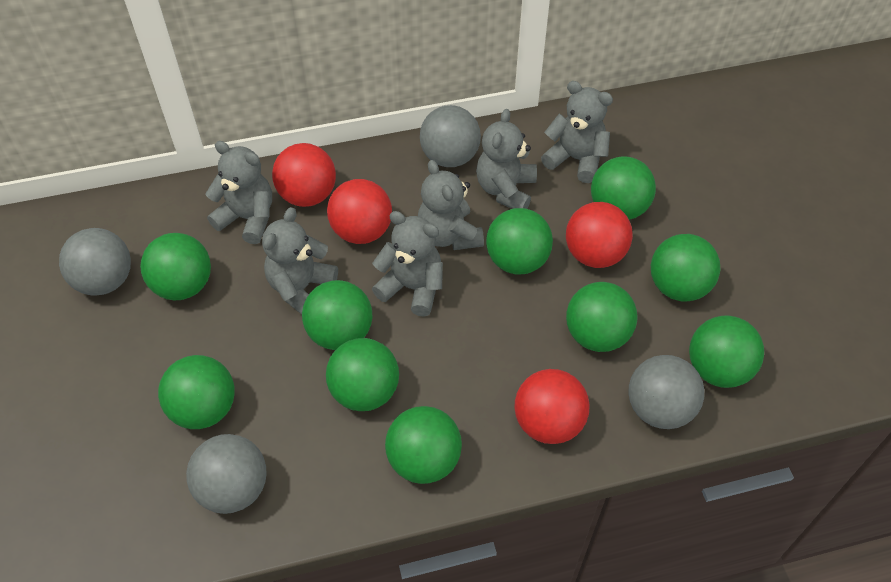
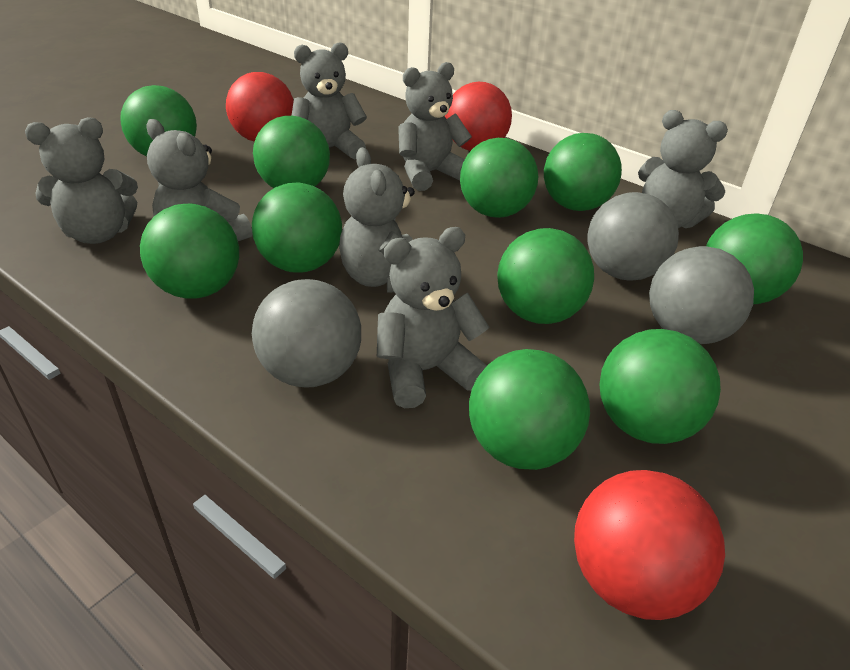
grey ball: 4 -> 3
grey teddy bear: 6 -> 7
red ball: 4 -> 3

